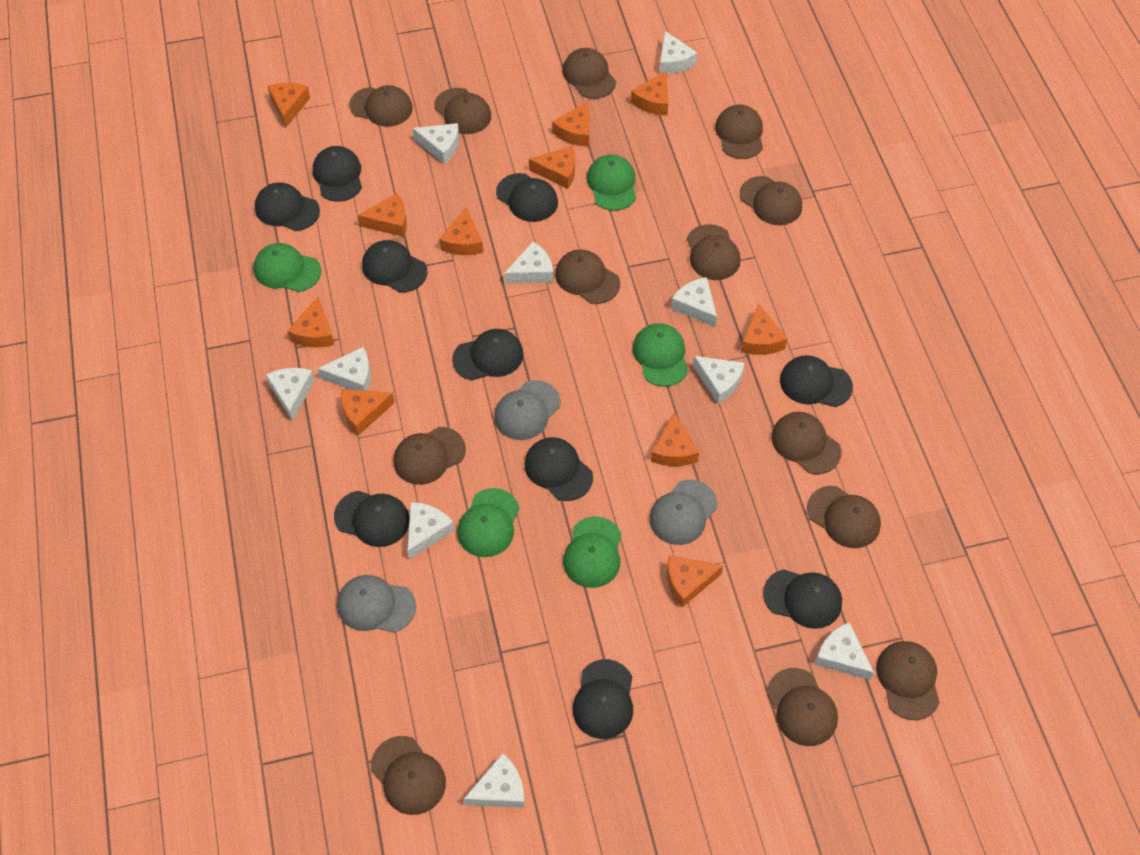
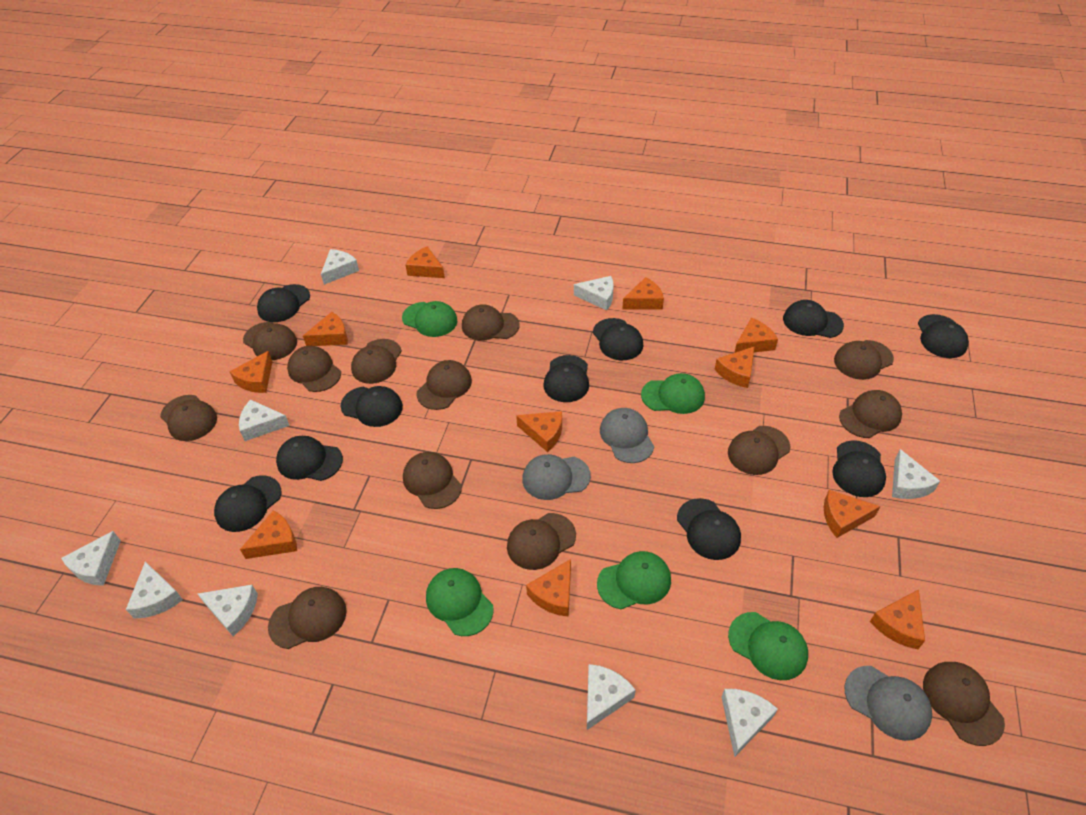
white cheese: 10 -> 9

